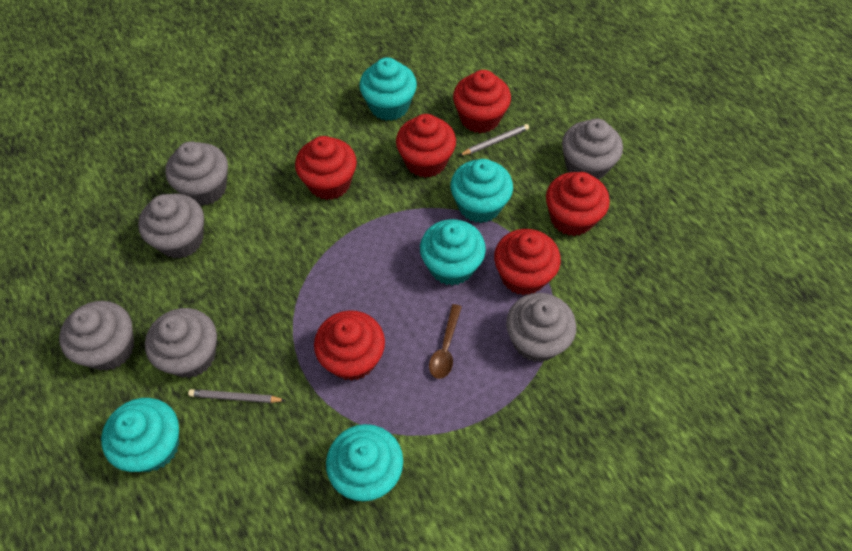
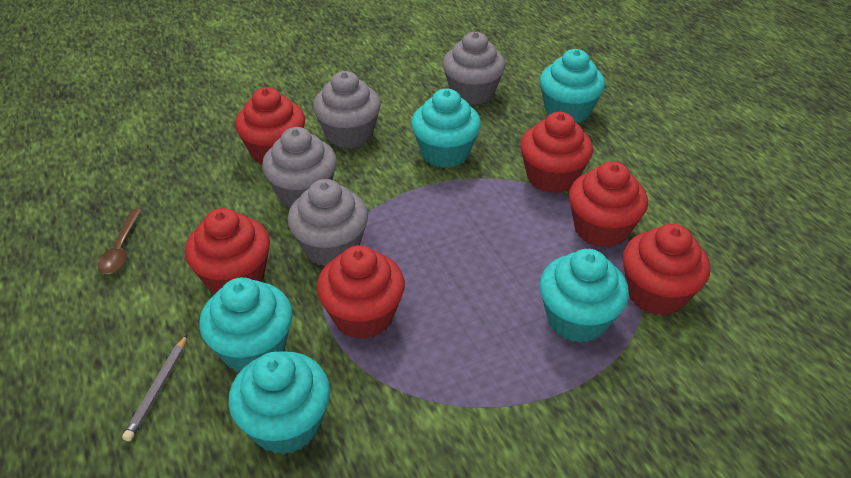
grey cupcake: 6 -> 4
grey pencil: 2 -> 1

